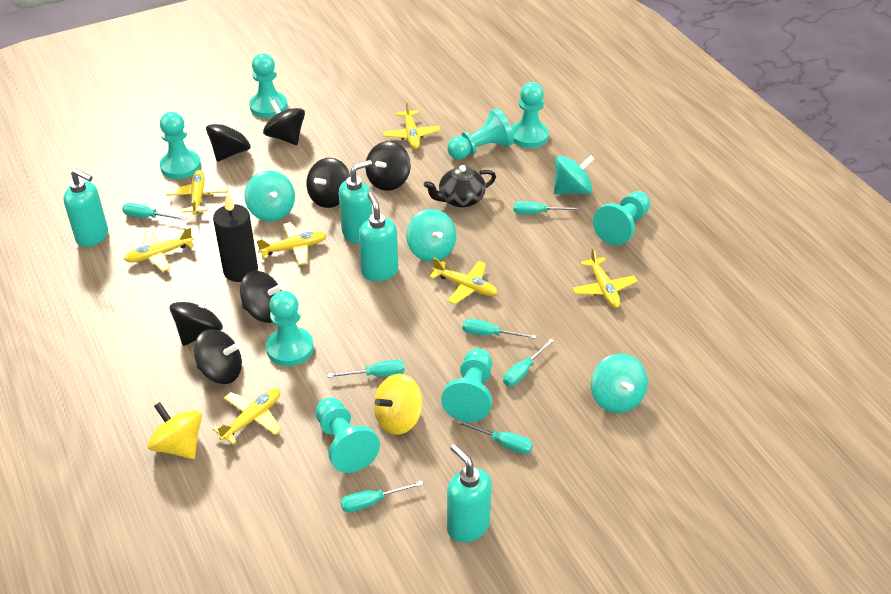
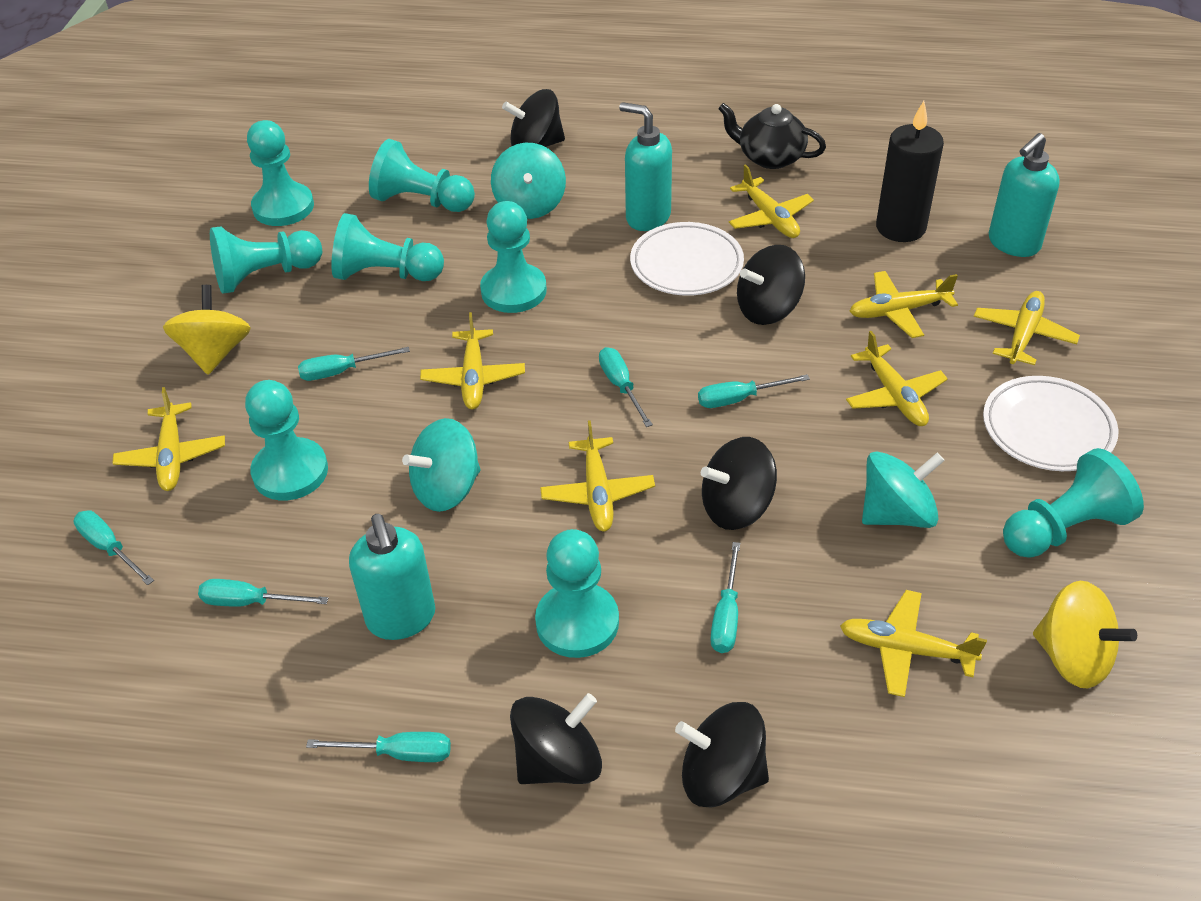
black spinning top: 7 -> 5
turquoise soap dispenser: 4 -> 3
turquoise spinning top: 4 -> 3
white plate: 0 -> 2
yellow plane: 7 -> 8

